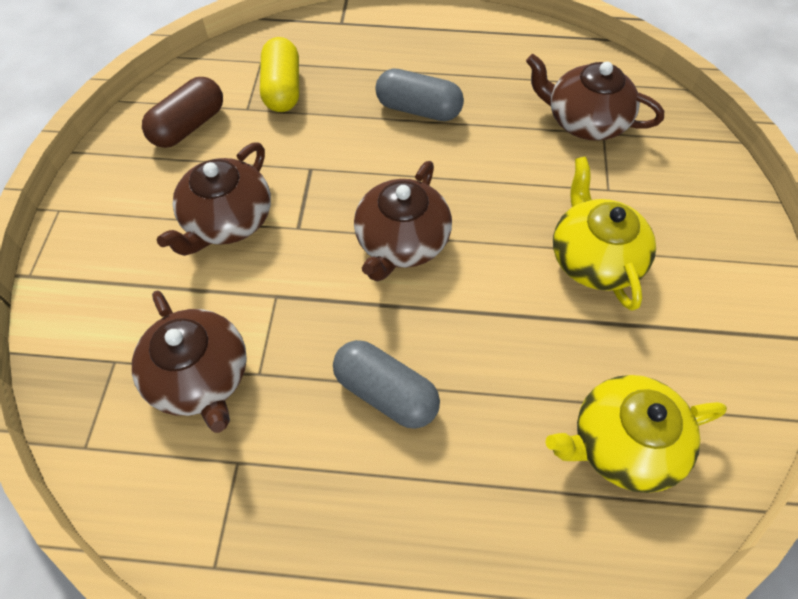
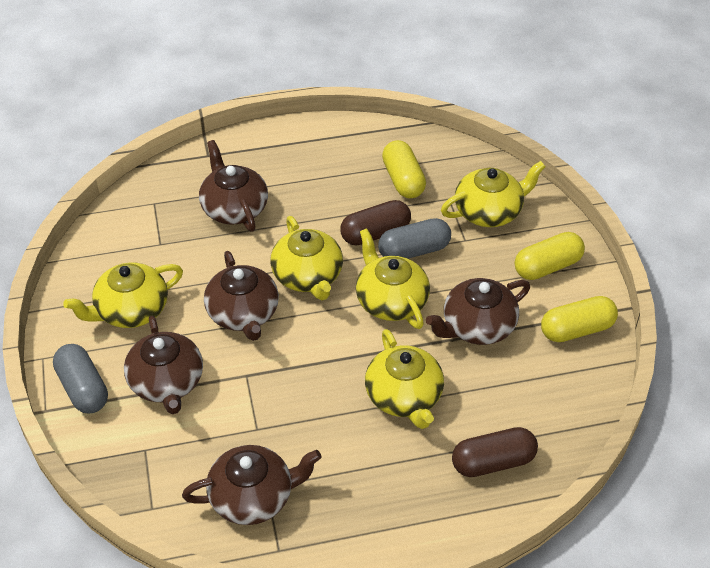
brown capsule: 1 -> 2
brown teapot: 4 -> 5
yellow capsule: 1 -> 3
yellow teapot: 2 -> 5

